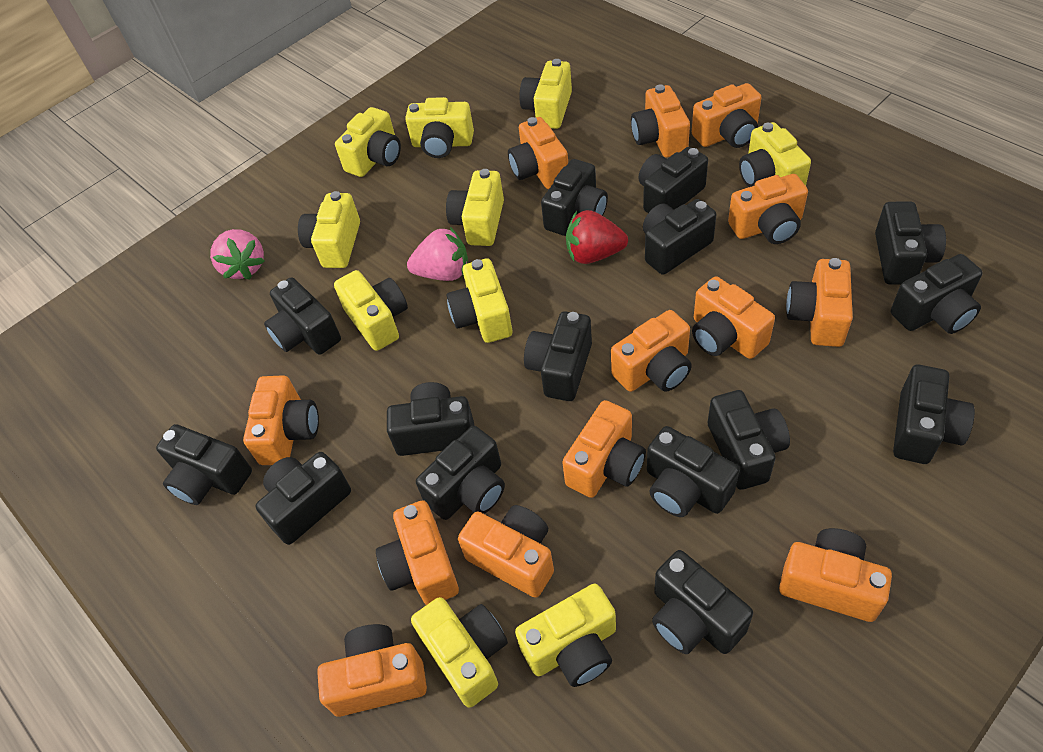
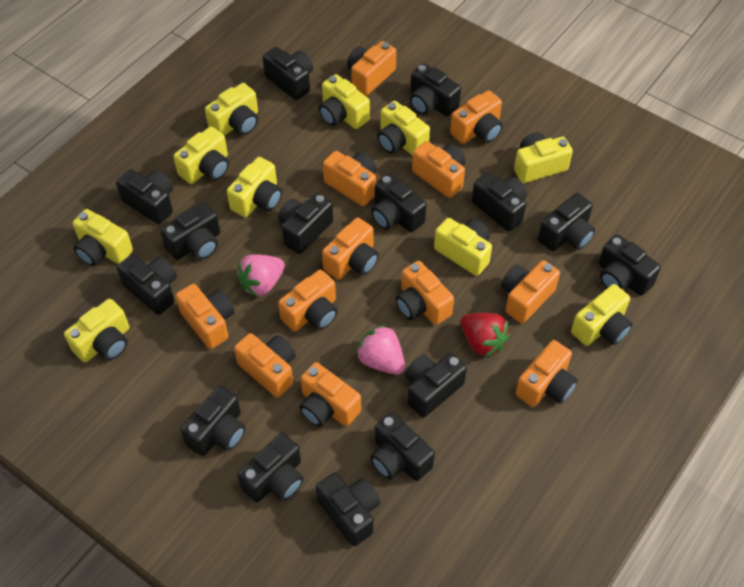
orange camera: 13 -> 12

